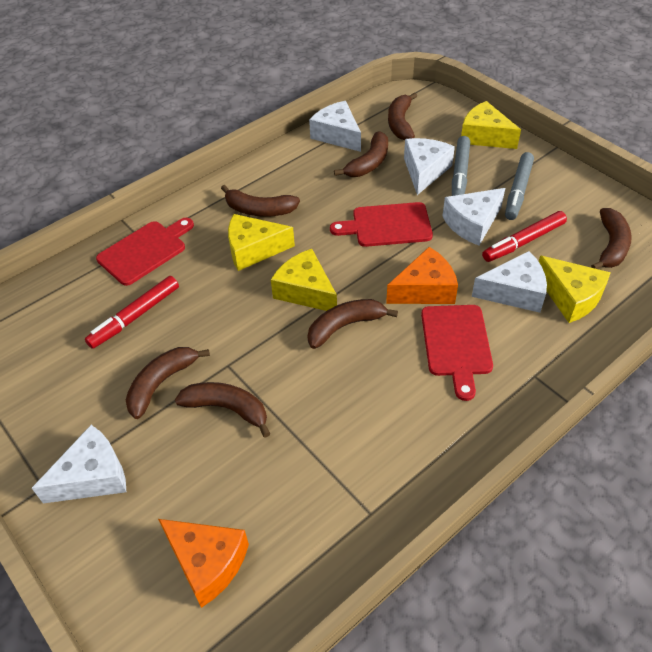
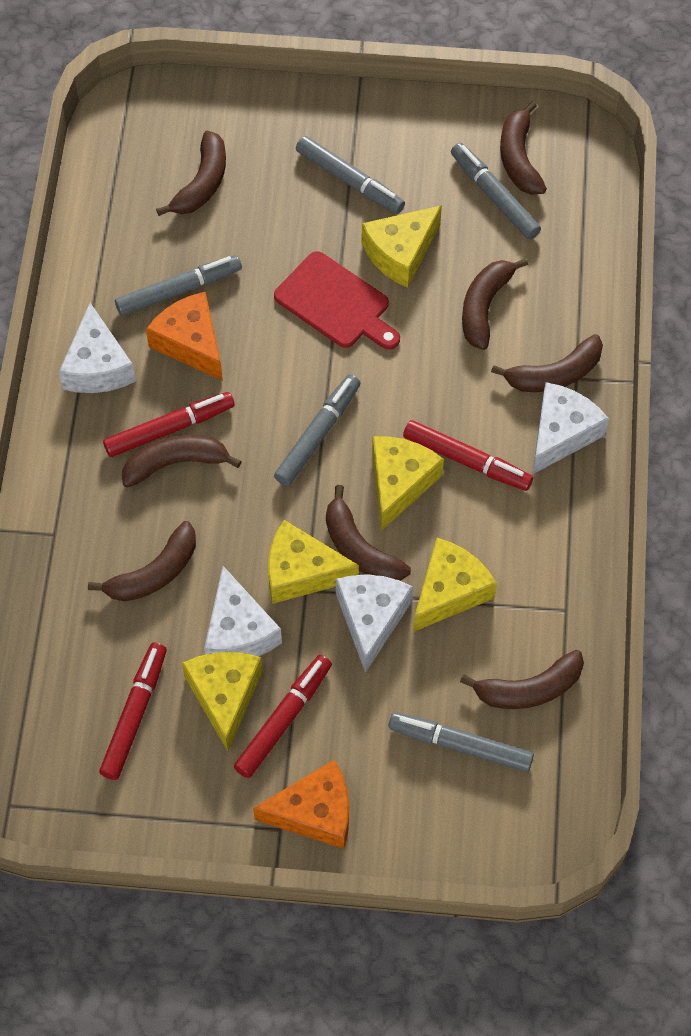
brown banana: 7 -> 8
grey marker: 2 -> 5
red cutting board: 3 -> 1
red marker: 2 -> 4
white cheese: 5 -> 4
yellow cheese: 4 -> 5

